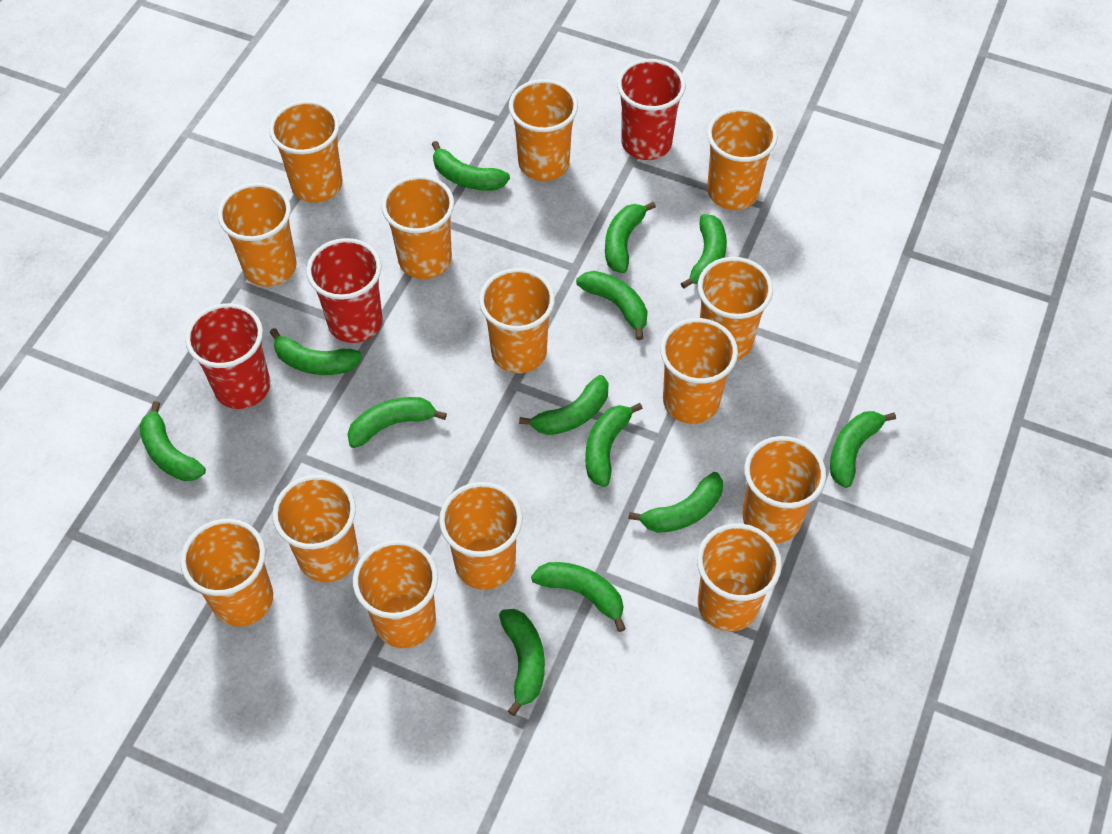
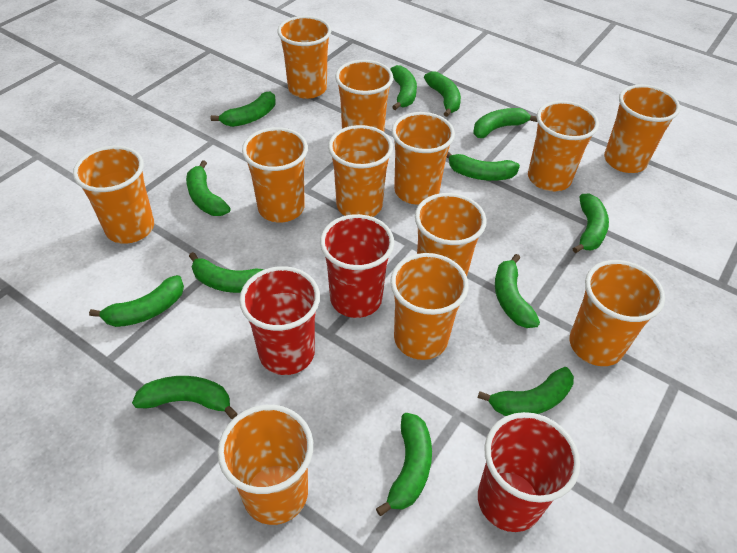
orange cup: 14 -> 12

